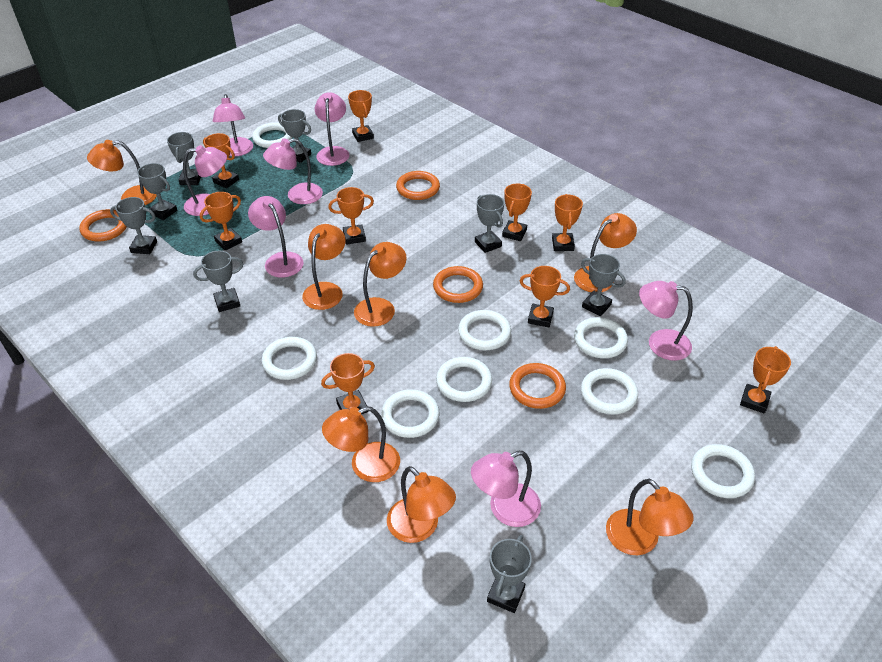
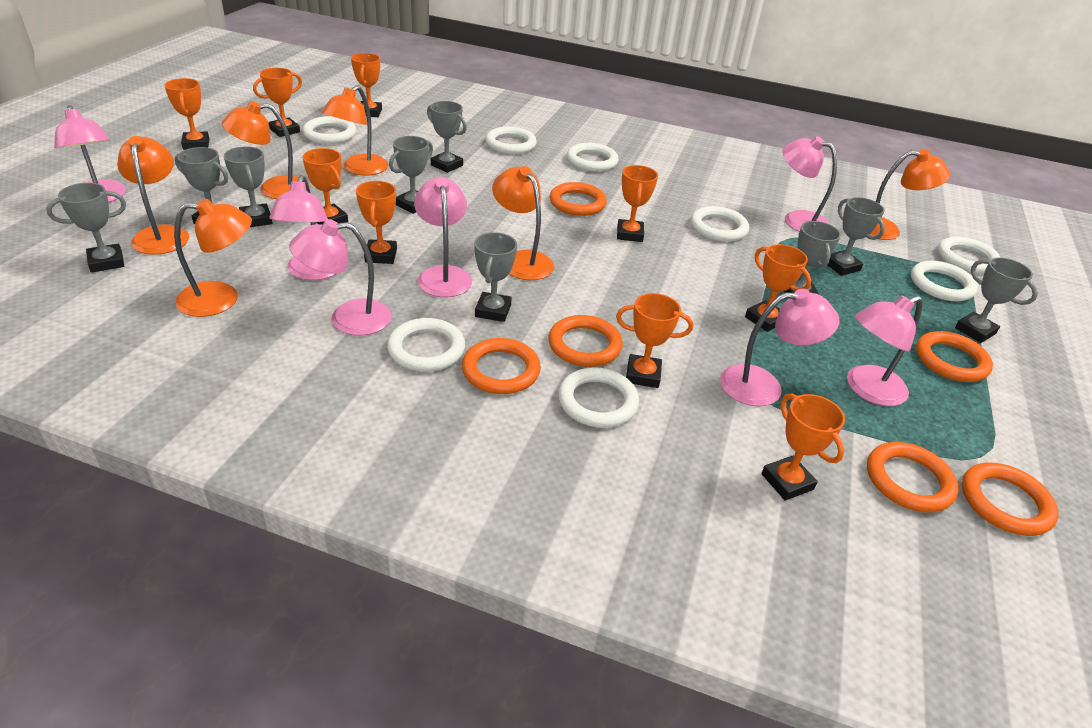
grey trophy: 8 -> 9
orange lamp: 7 -> 6
orange ring: 4 -> 6

